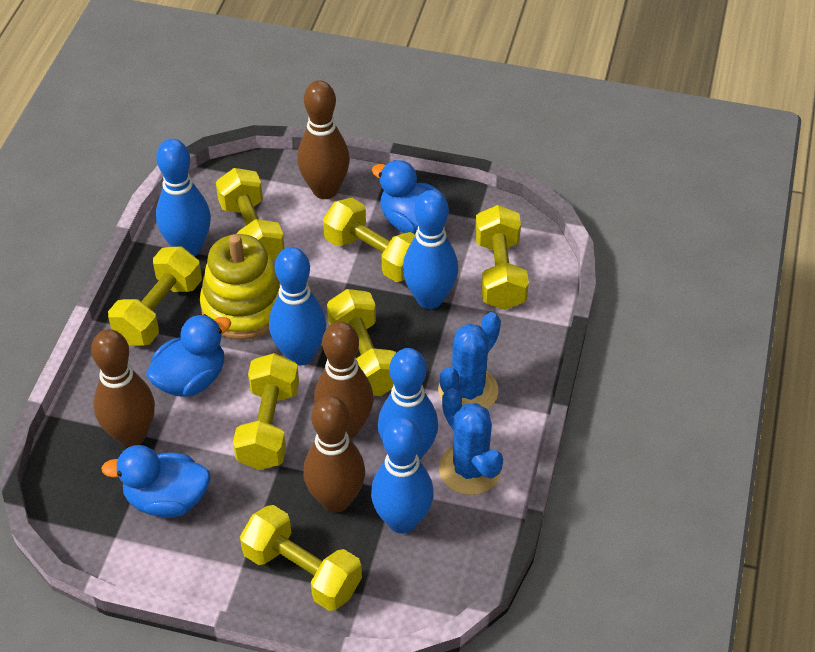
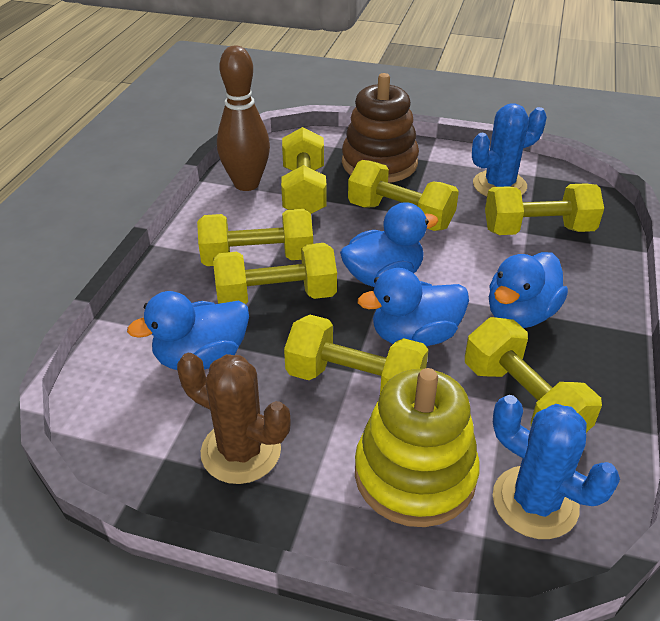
blue bowling pin: 5 -> 0
blue duck: 3 -> 4
brown bowling pin: 4 -> 1
brown cactus: 0 -> 1
brown stacking toy: 0 -> 1

